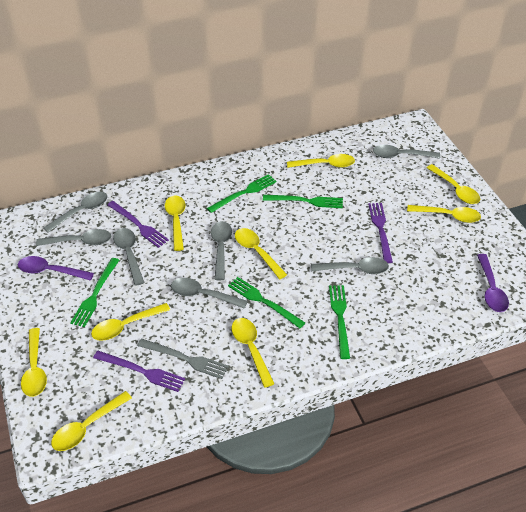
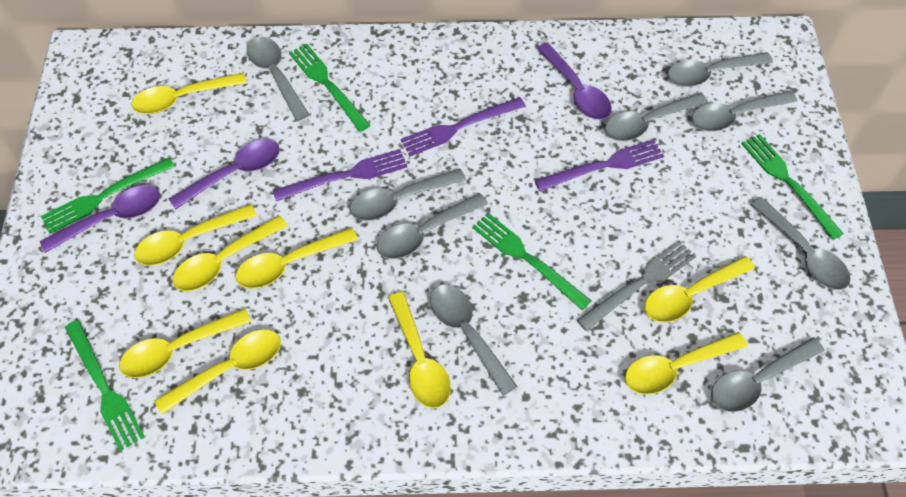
grey spoon: 7 -> 9
purple spoon: 2 -> 3

